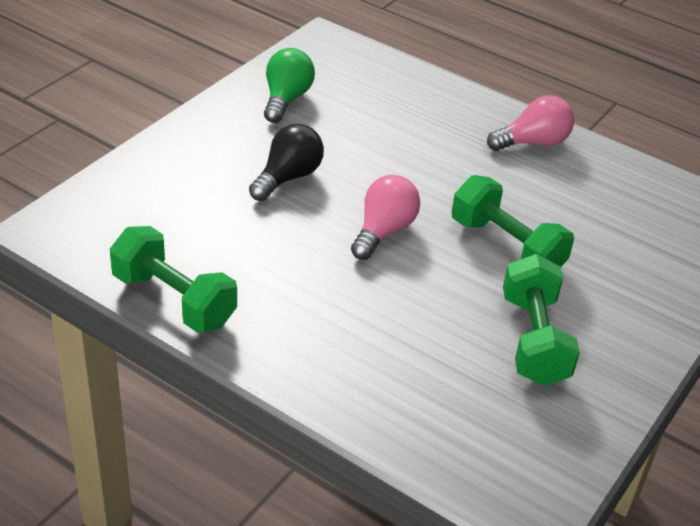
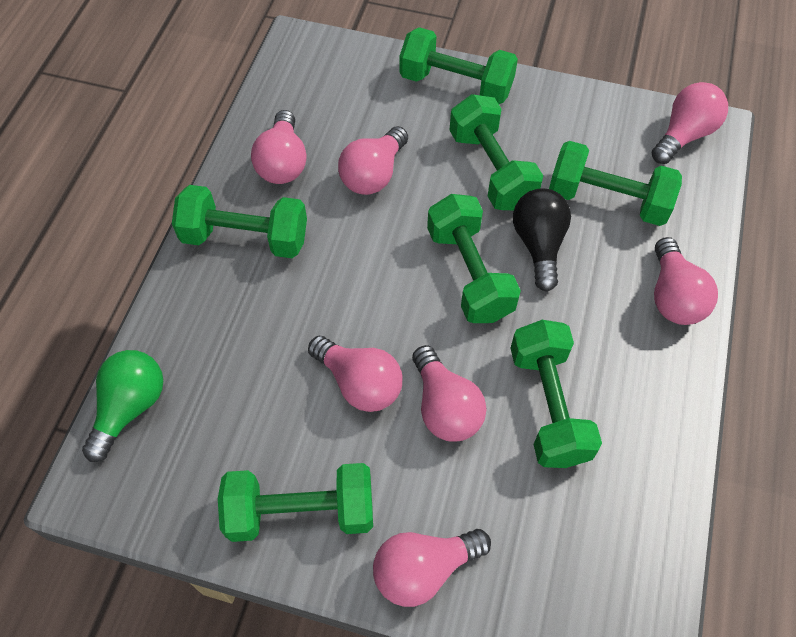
green dumbbell: 3 -> 7
pink light bulb: 2 -> 7

